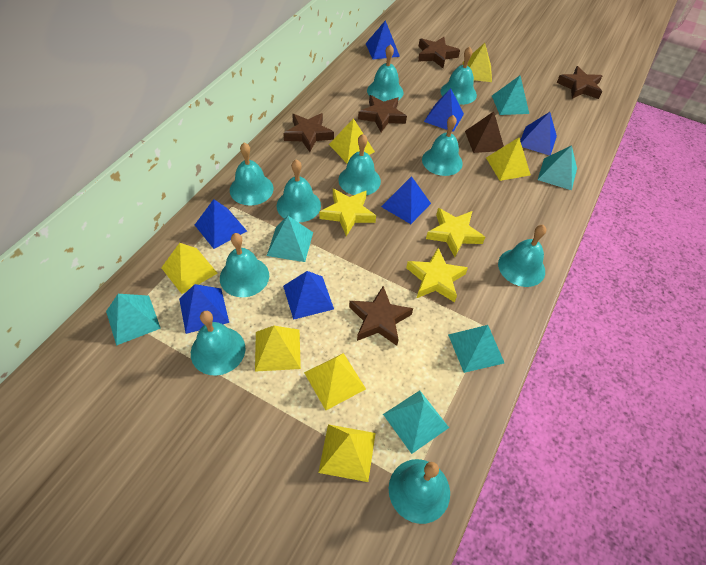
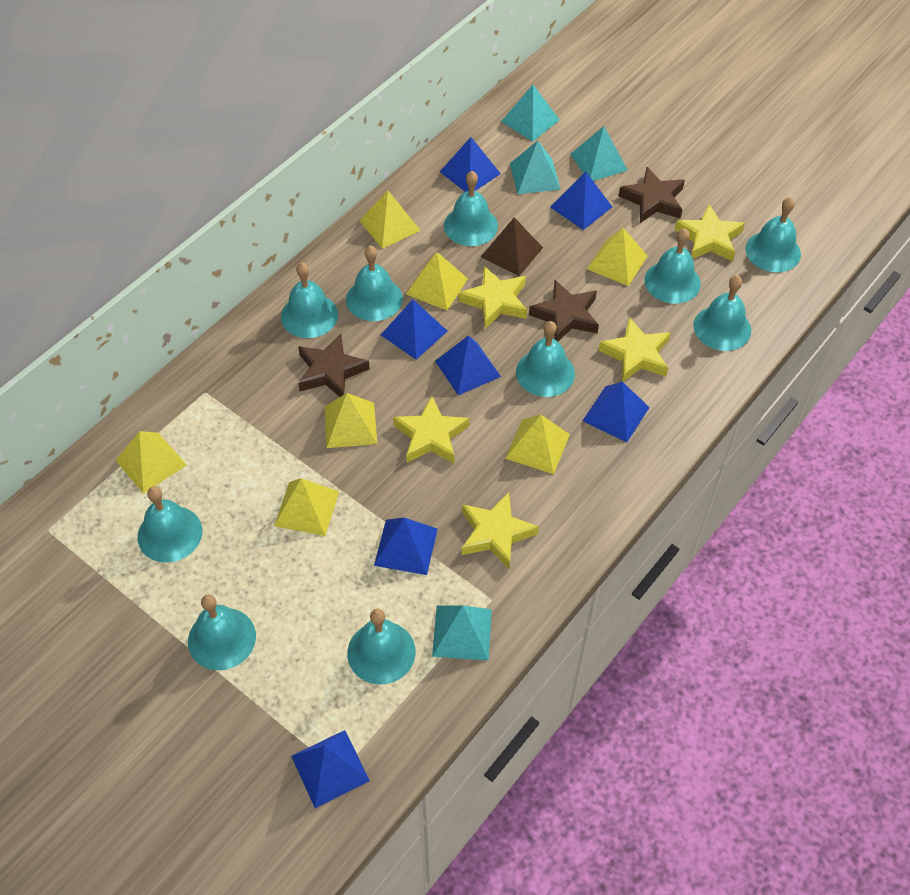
brown star: 5 -> 3
turquoise pyramid: 6 -> 4
yellow star: 3 -> 5

